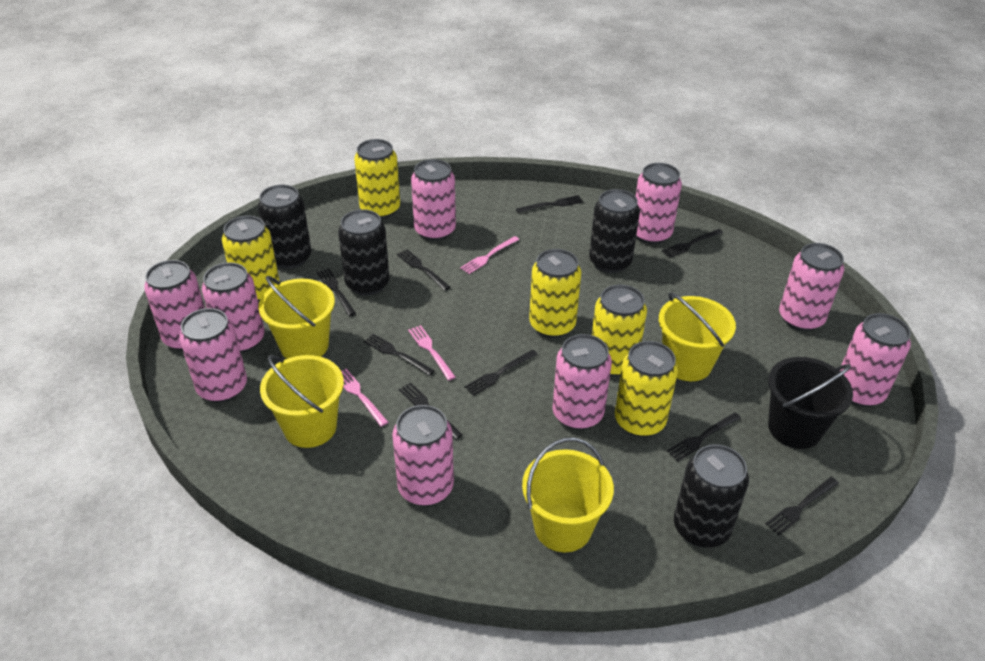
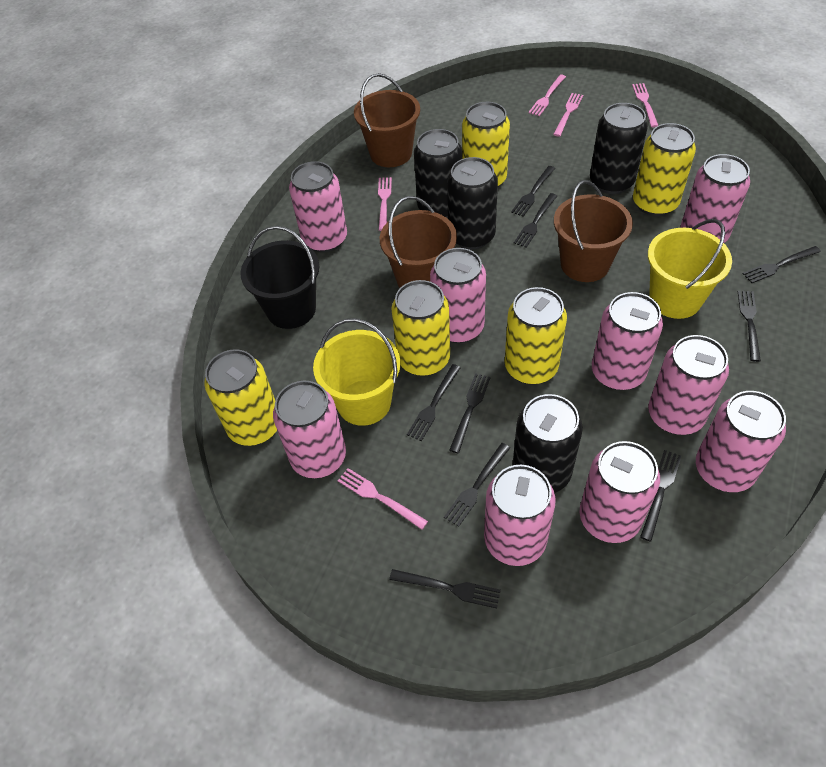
brown bucket: 0 -> 3
pink fork: 3 -> 5
yellow bucket: 4 -> 2

